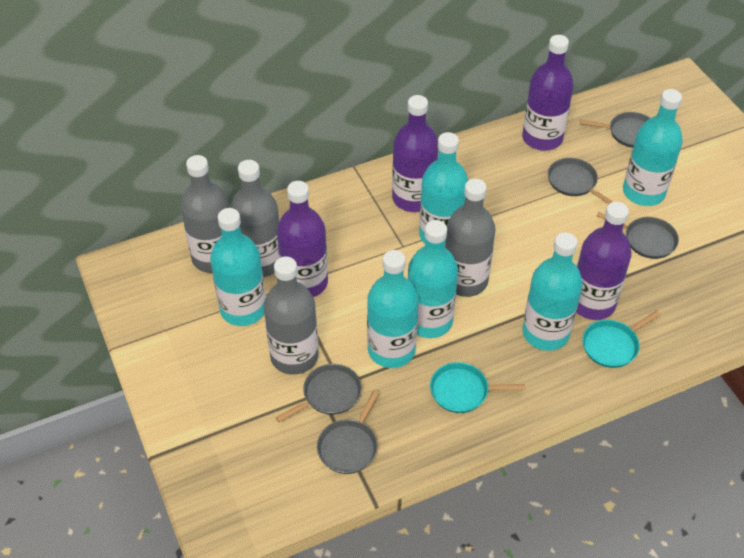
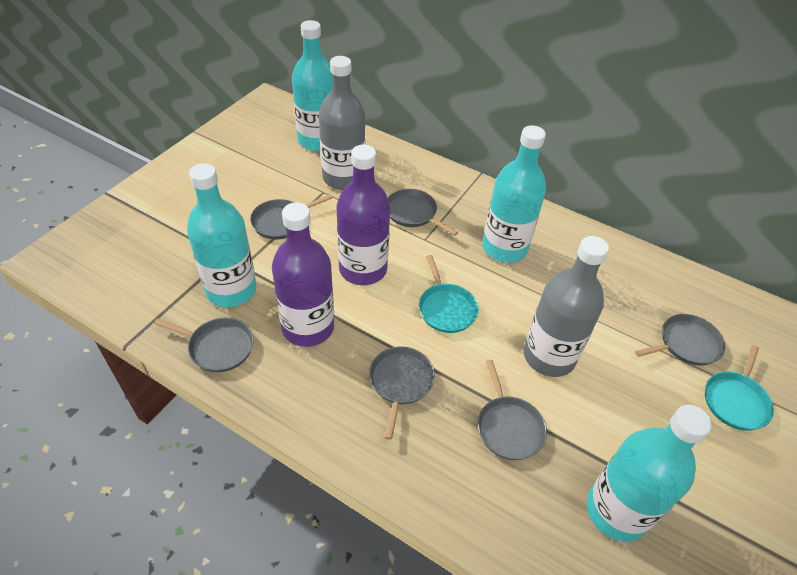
grey bottle: 4 -> 2
grey pan: 5 -> 6
purple bottle: 4 -> 2
turquoise bottle: 6 -> 4

